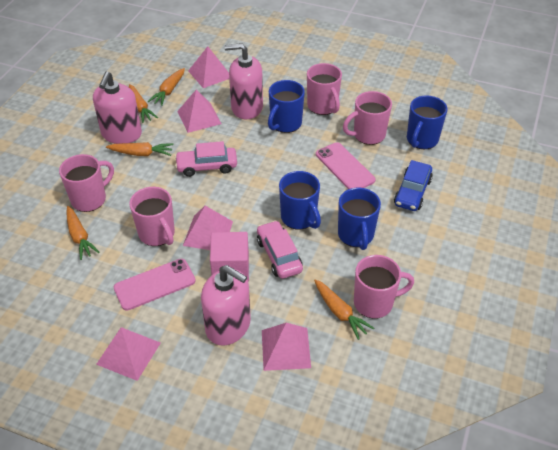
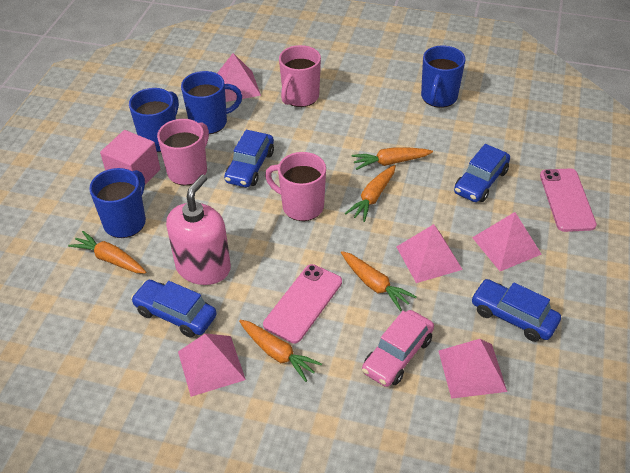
blue car: 1 -> 4
pink car: 2 -> 1
pink mug: 5 -> 3
pink soap dispenser: 3 -> 1

